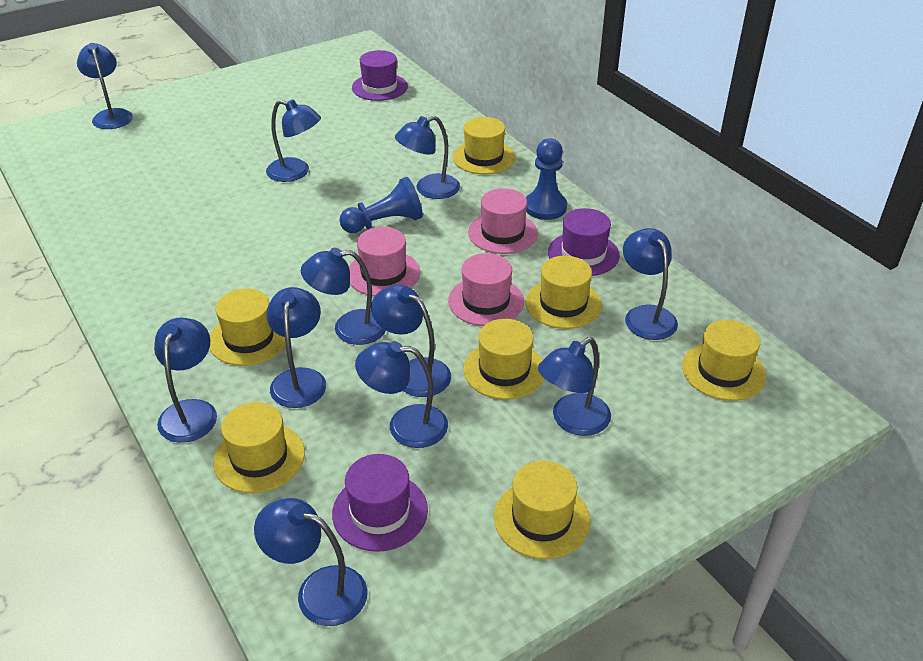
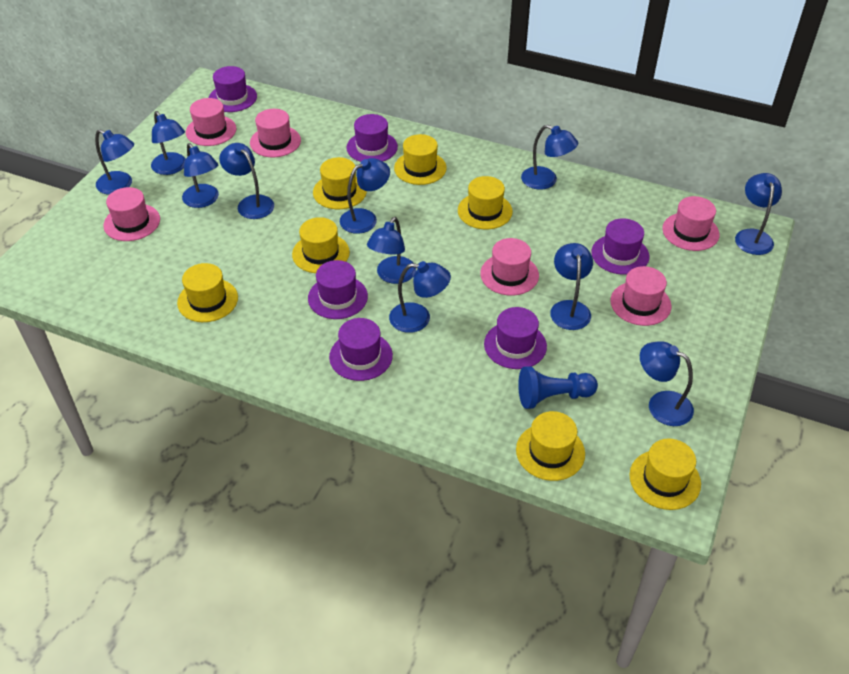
blue pawn: 2 -> 1
pink hat: 3 -> 6
purple hat: 3 -> 6

